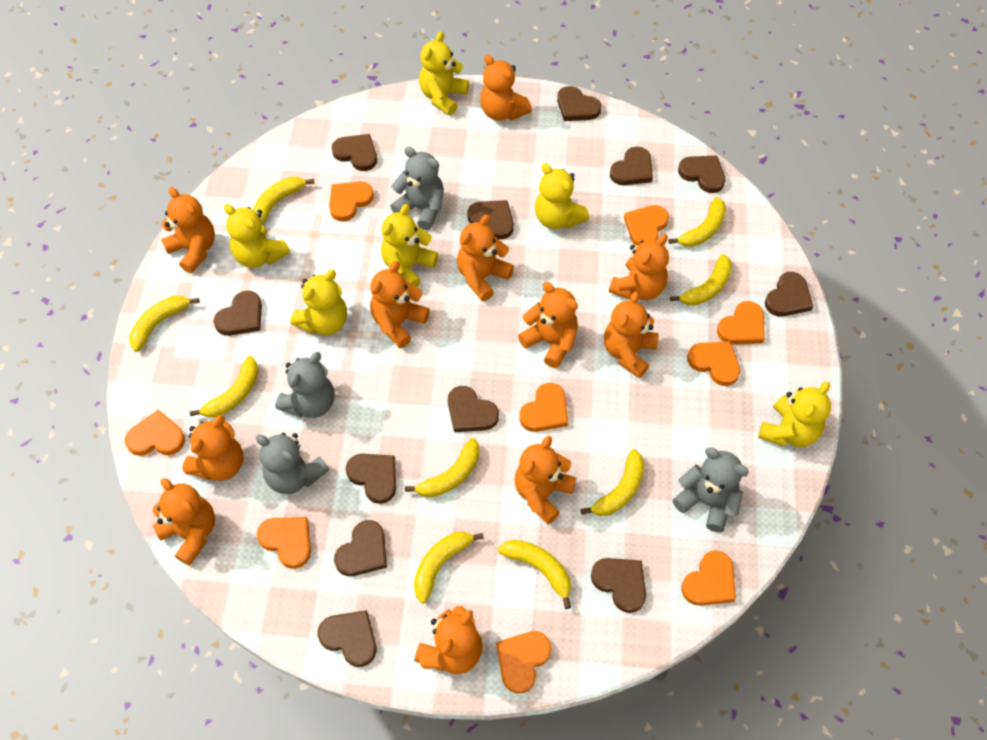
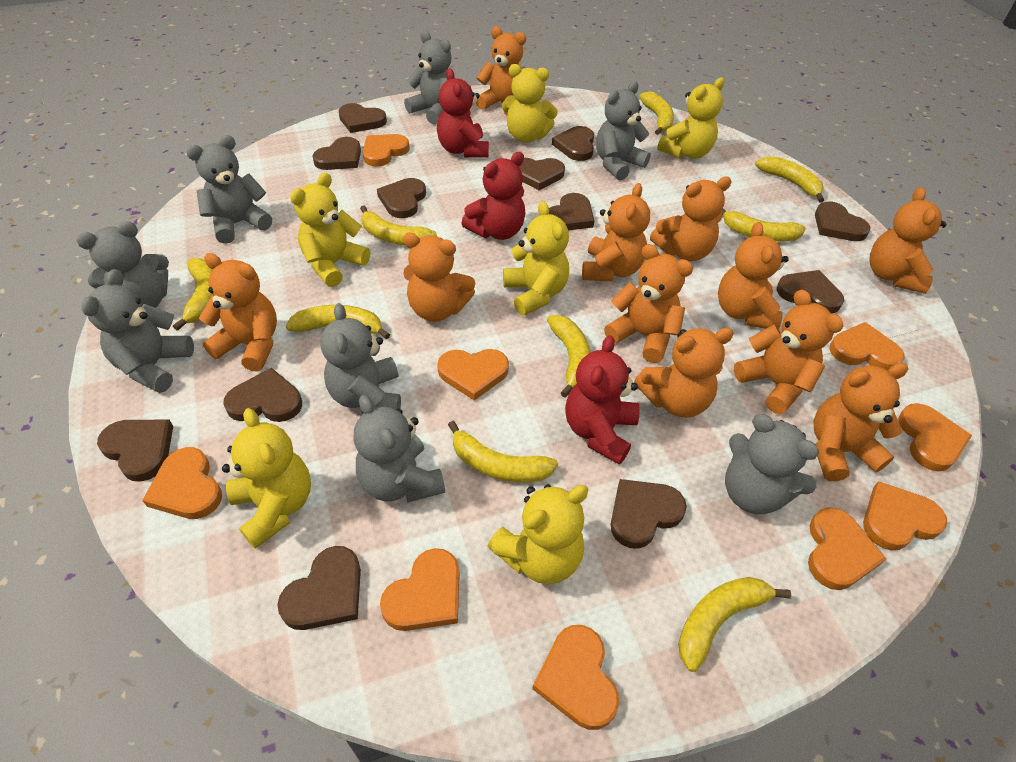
grey teddy bear: 4 -> 8
red teddy bear: 0 -> 3

